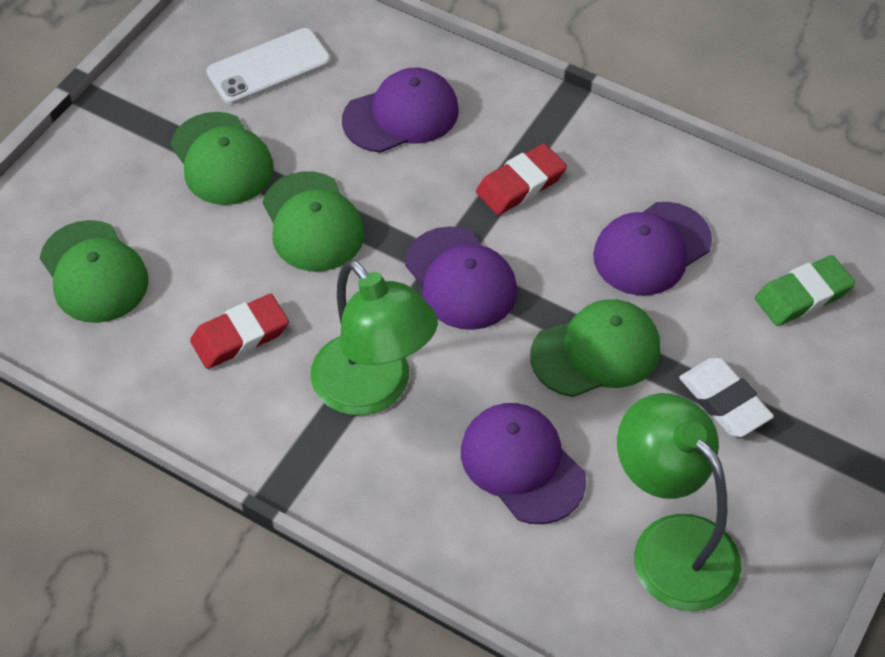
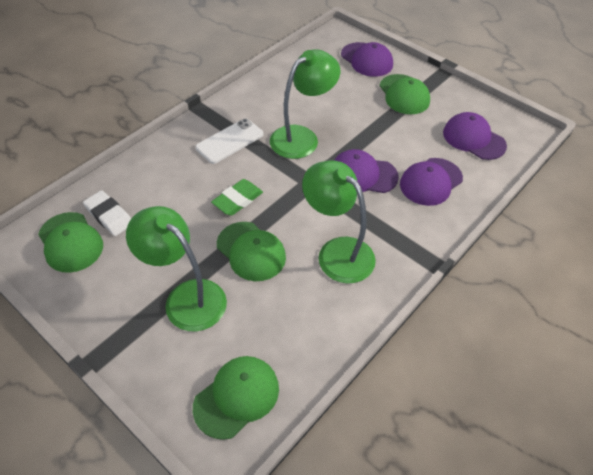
green lamp: 2 -> 3
red eraser: 2 -> 0

